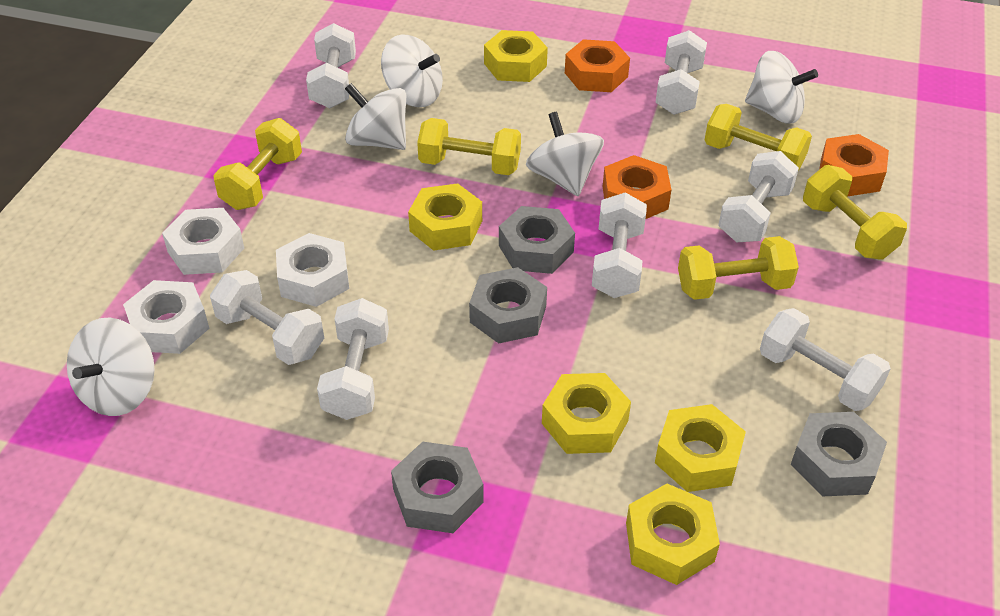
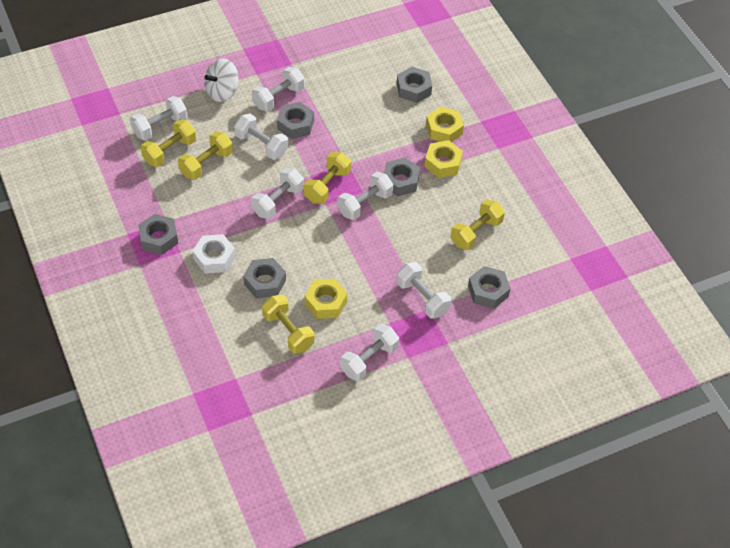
grey nut: 4 -> 6
orange nut: 3 -> 0
white nut: 3 -> 1
white spinning top: 5 -> 1
yellow nut: 5 -> 3

